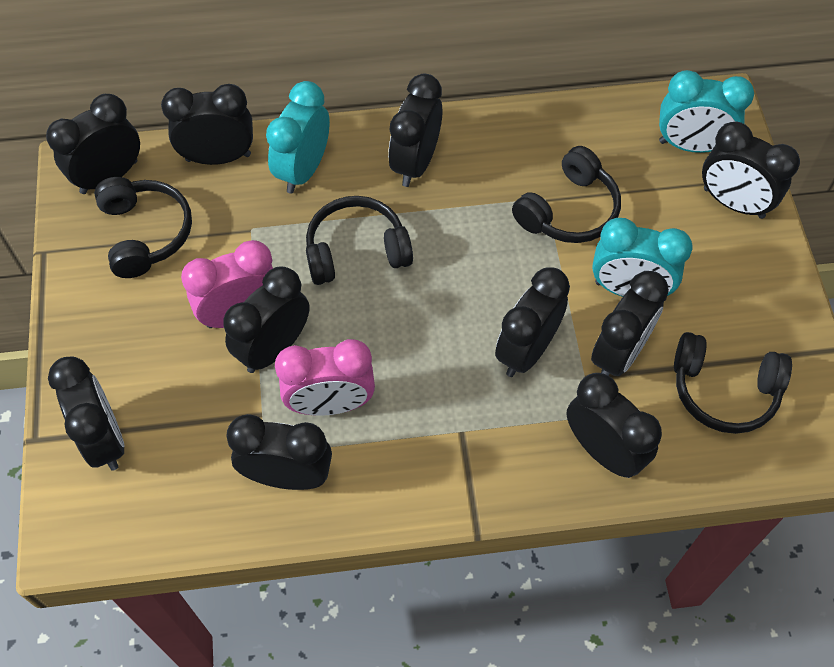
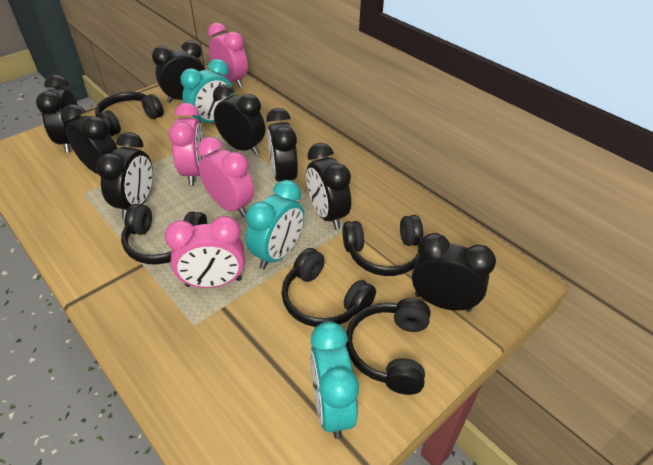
black clock: 10 -> 8
black headphones: 4 -> 5
pink clock: 2 -> 4

